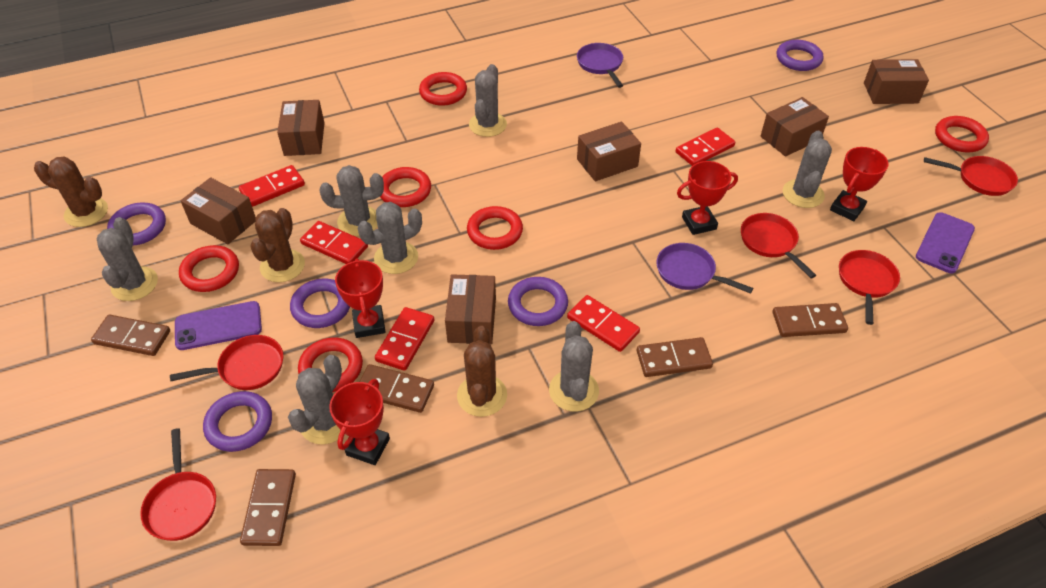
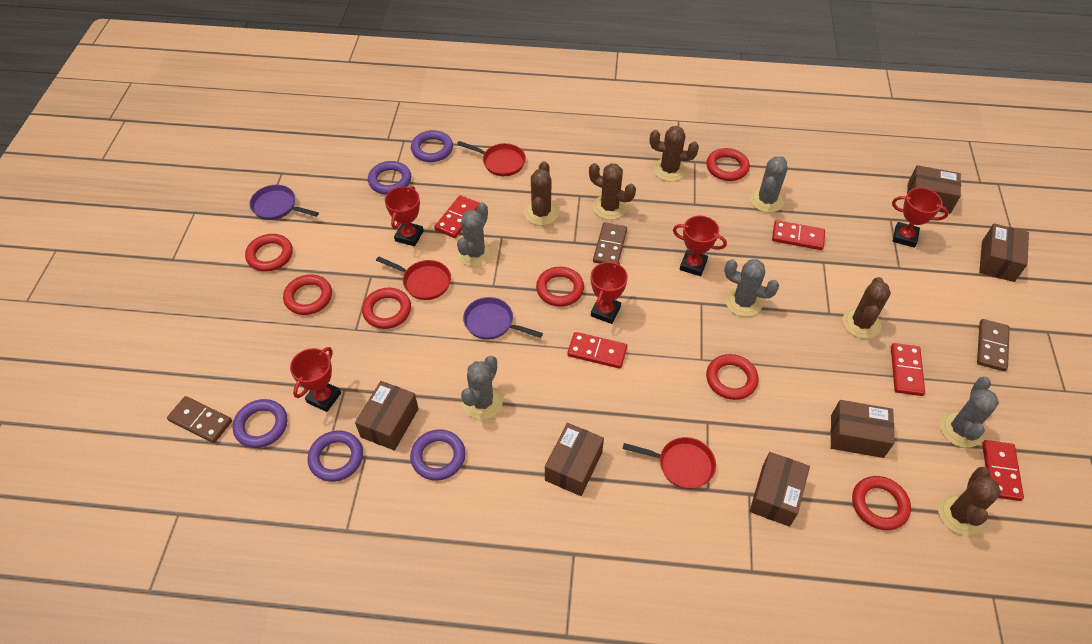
brown cactus: 3 -> 5
brown domino: 5 -> 3
grey cactus: 7 -> 5
purple phone: 2 -> 0
red pan: 5 -> 3
red ring: 6 -> 7
red trophy: 4 -> 5

